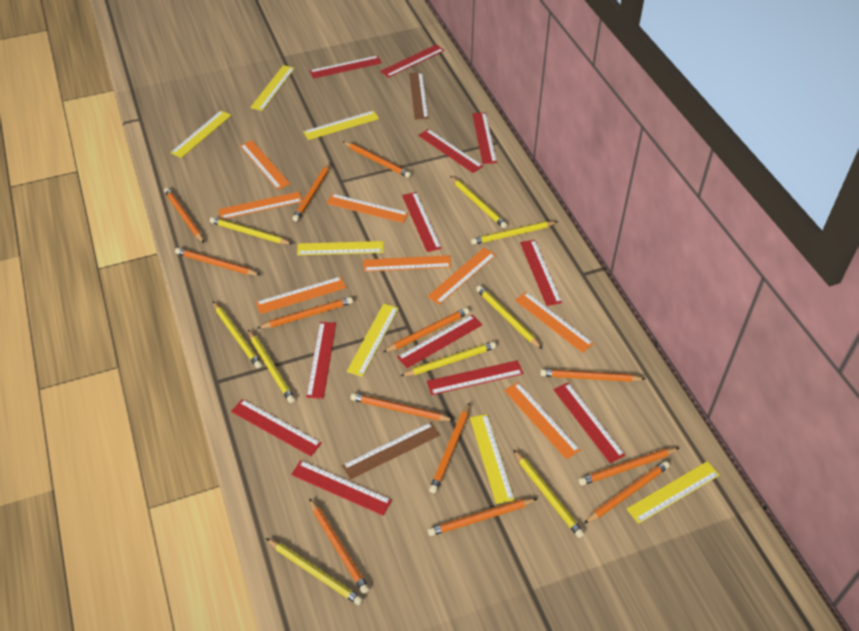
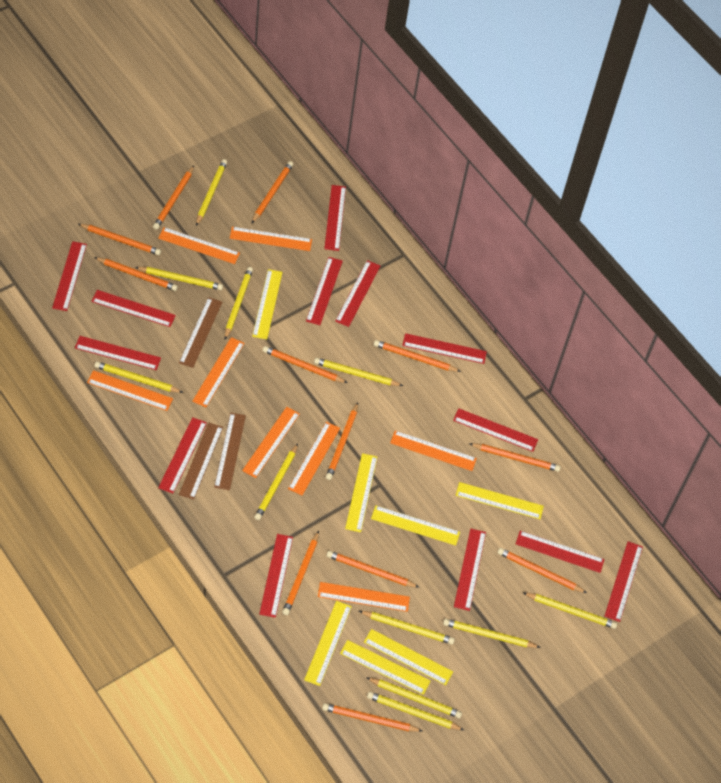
brown ruler: 2 -> 3
orange pencil: 13 -> 12
red ruler: 12 -> 13
yellow pencil: 9 -> 11

